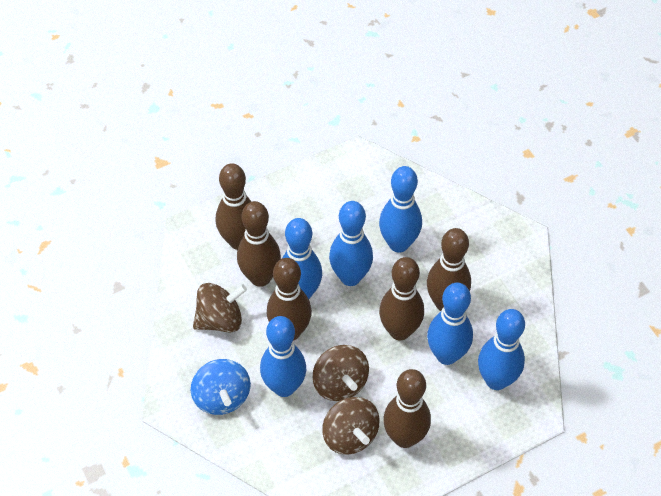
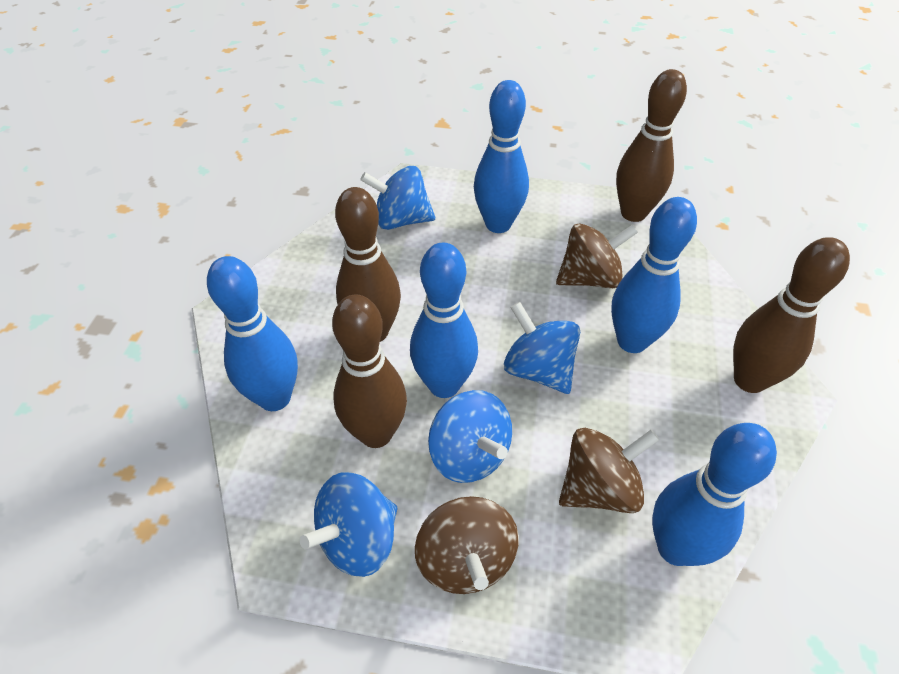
blue bowling pin: 6 -> 5
blue spinning top: 1 -> 4
brown bowling pin: 6 -> 4

